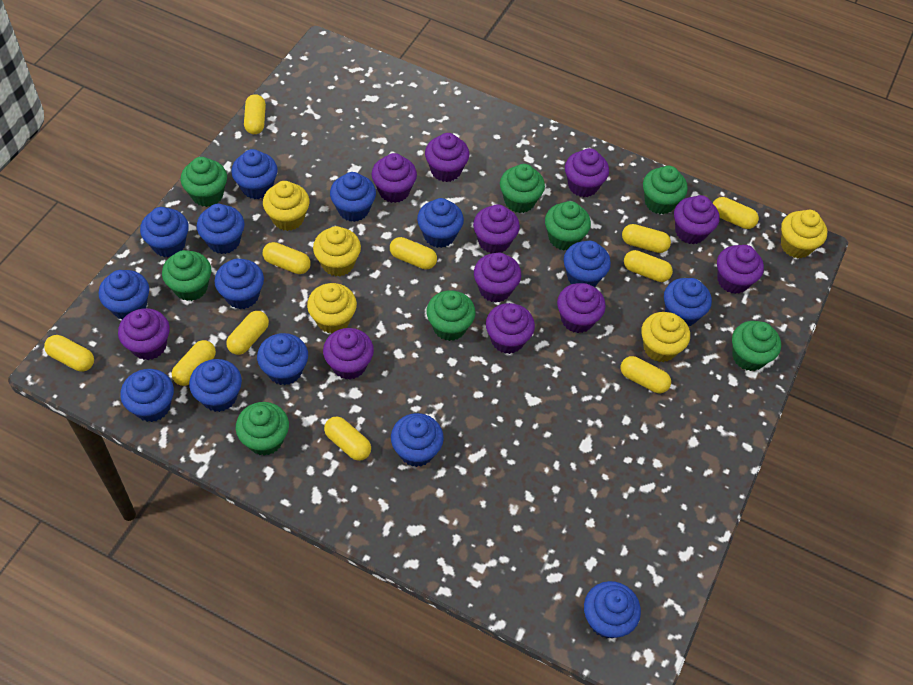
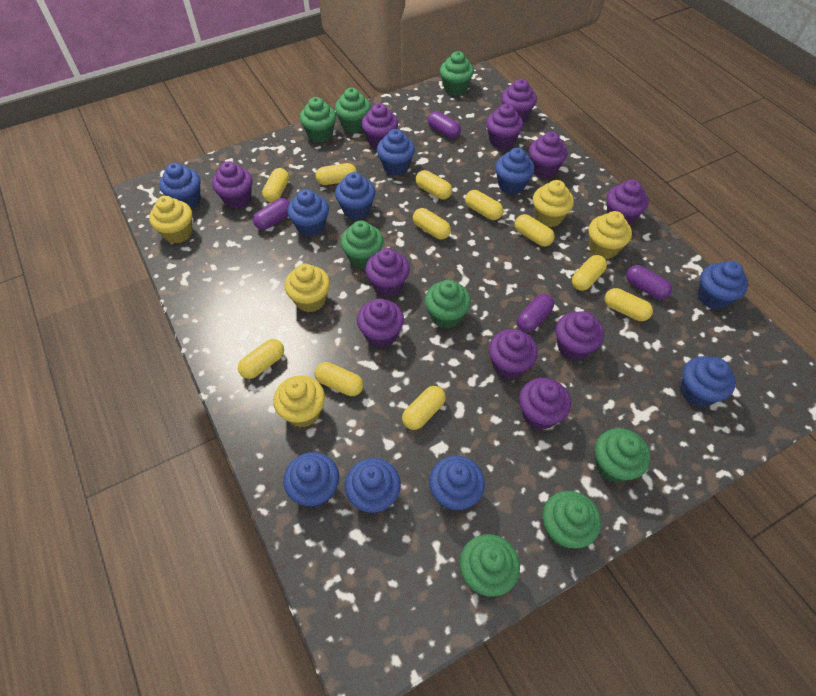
blue cupcake: 14 -> 10
purple capsule: 0 -> 4

